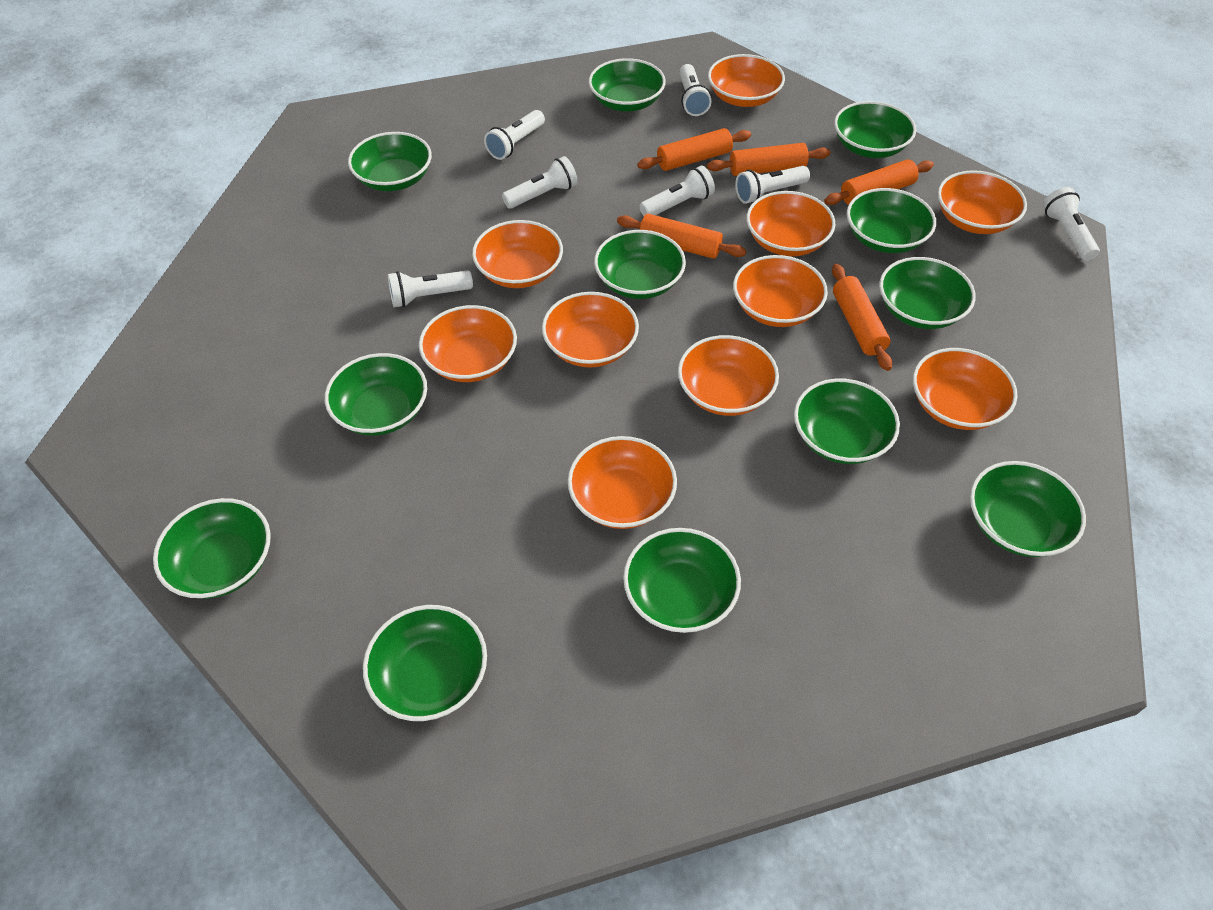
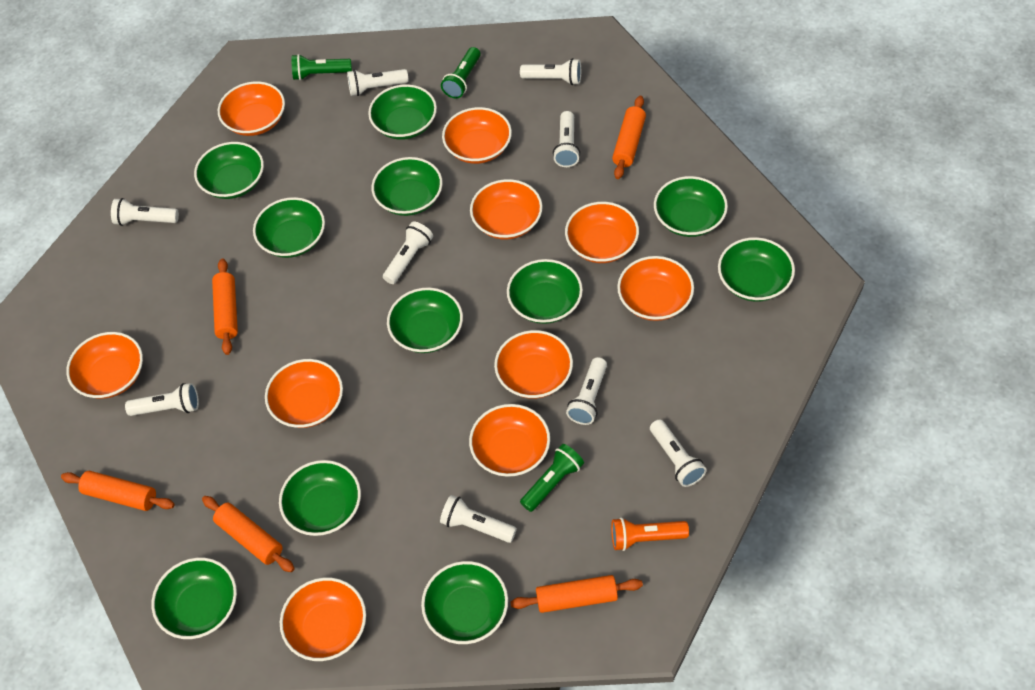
green bowl: 12 -> 11
green flashlight: 0 -> 3
orange flashlight: 0 -> 1
white flashlight: 7 -> 9

